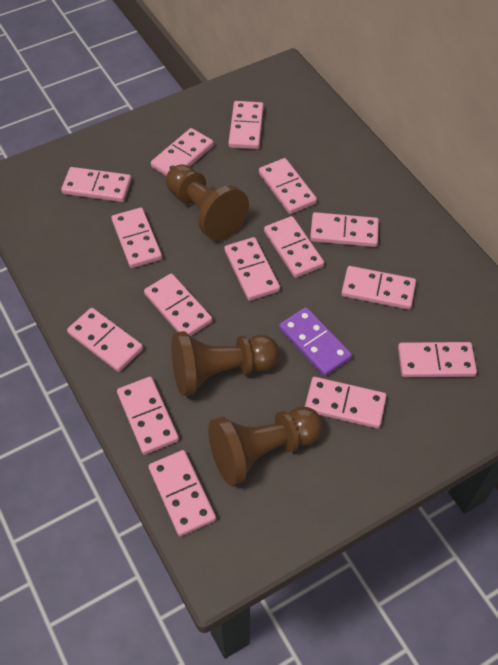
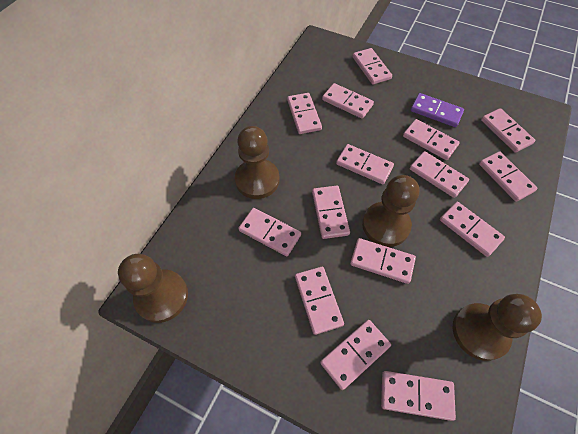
brown pawn: 3 -> 4

